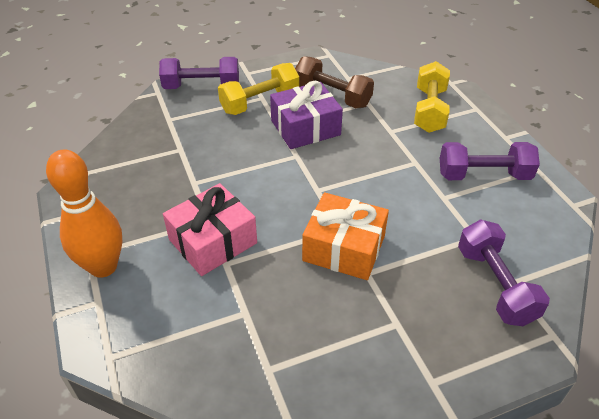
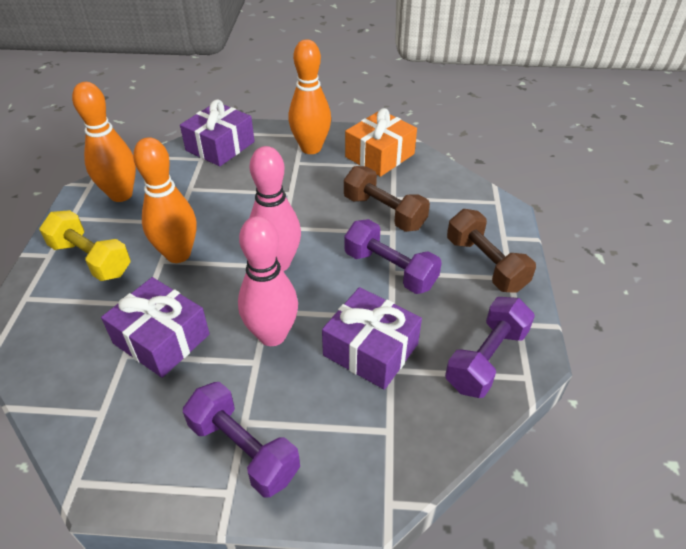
brown dumbbell: 1 -> 2
orange bowling pin: 1 -> 3
pink bowling pin: 0 -> 2
pink gift: 1 -> 0
purple gift: 1 -> 3
yellow dumbbell: 2 -> 1

